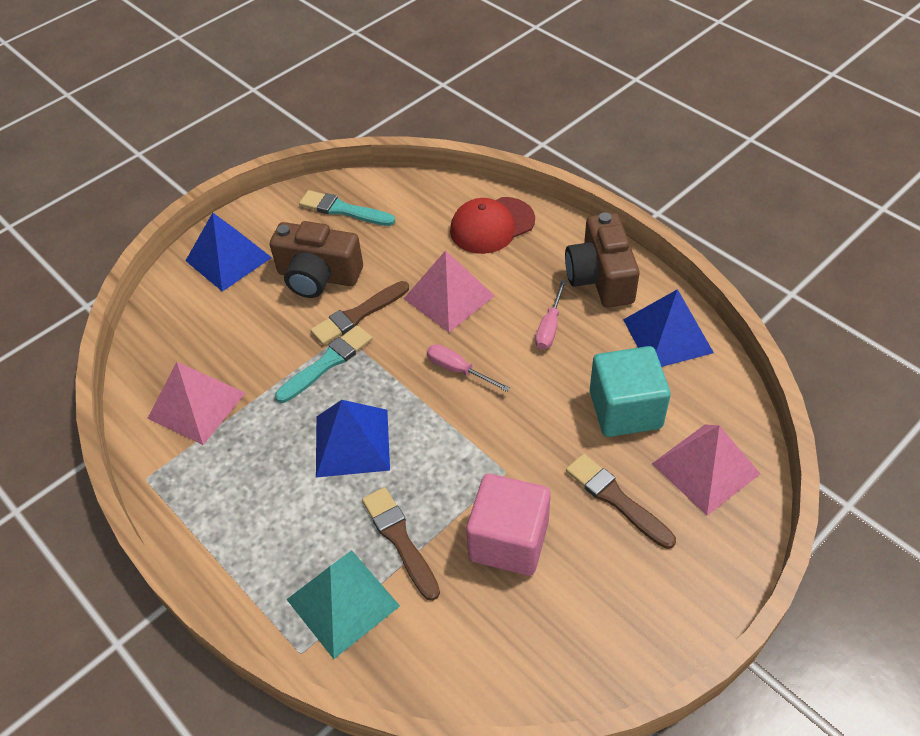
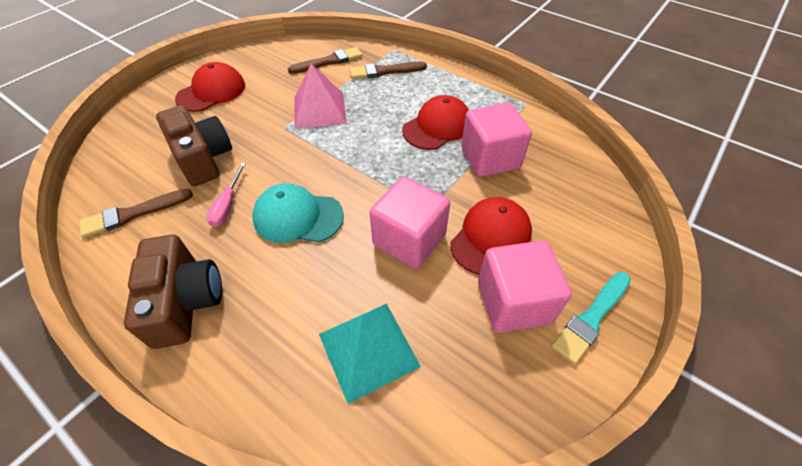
blue pyramid: 3 -> 0
pink cube: 1 -> 3
pink pyramid: 3 -> 1
pink screwdriver: 2 -> 1
red cap: 1 -> 3
turquoise brush: 2 -> 1
turquoise cap: 0 -> 1
turquoise cube: 1 -> 0

